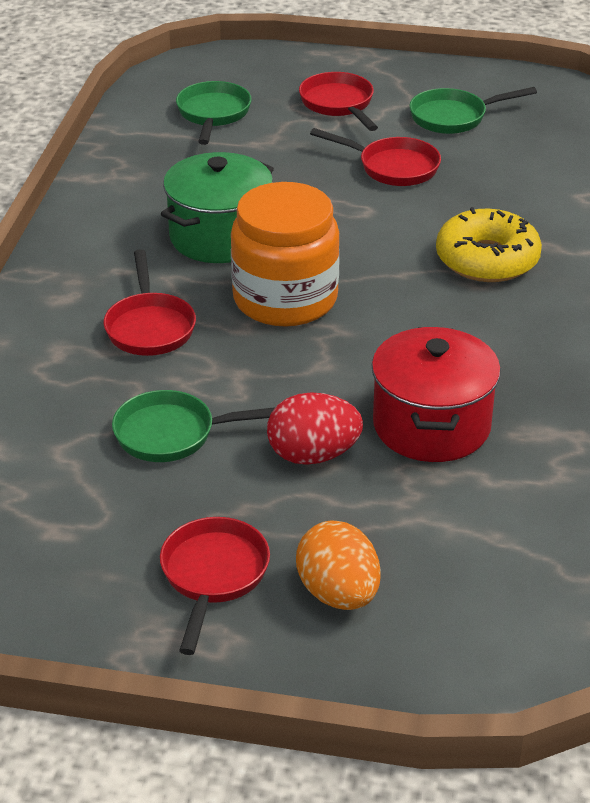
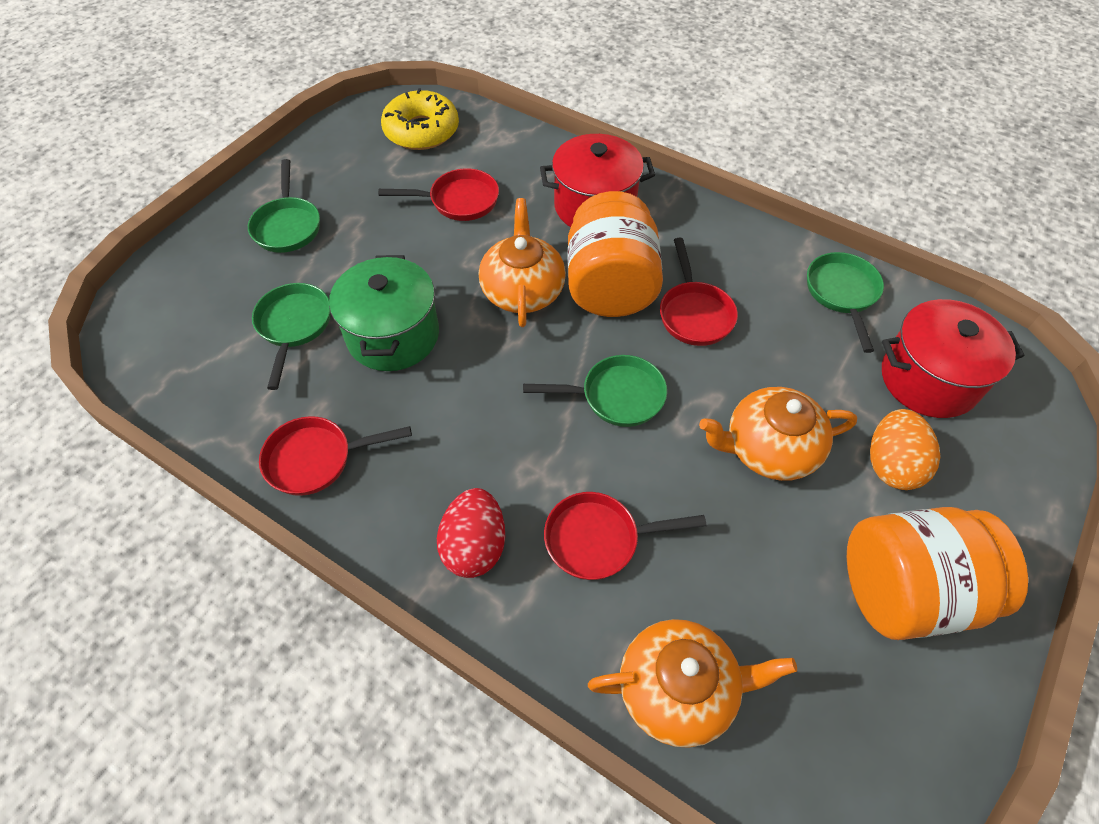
green pan: 3 -> 4
orange jar: 1 -> 2
orange teapot: 0 -> 3
red pot: 1 -> 2

